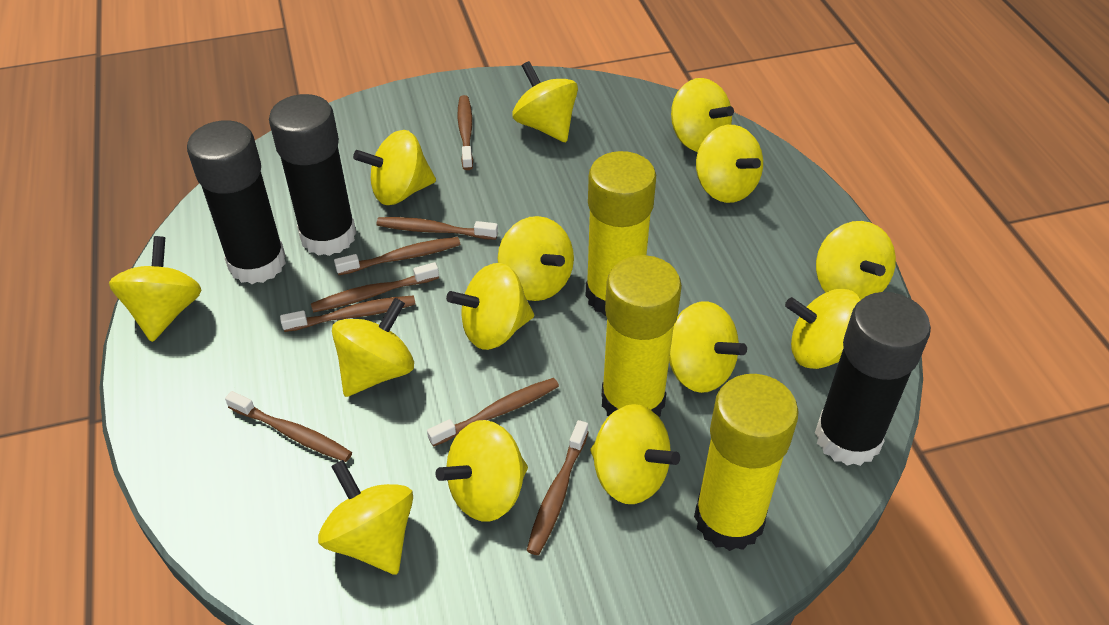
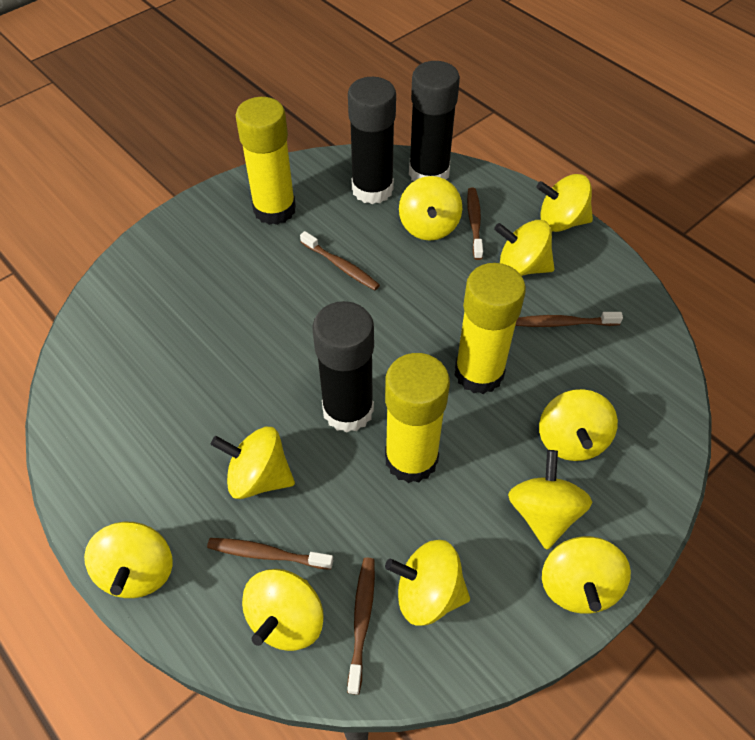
brown toothbrush: 8 -> 5
yellow spinning top: 14 -> 10

